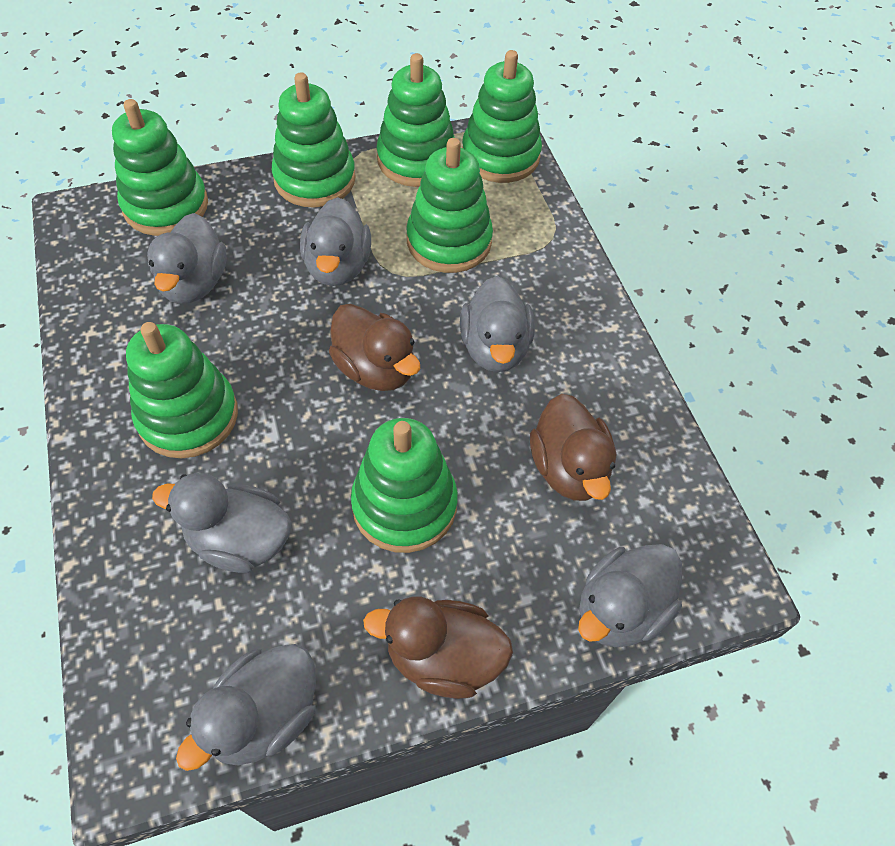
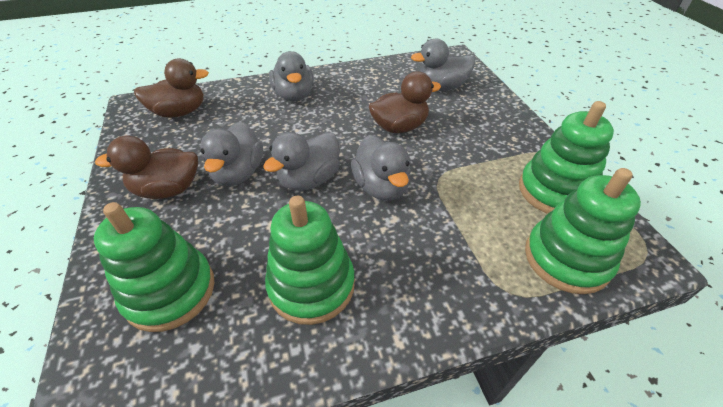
green stacking toy: 7 -> 4
grey duck: 6 -> 5

